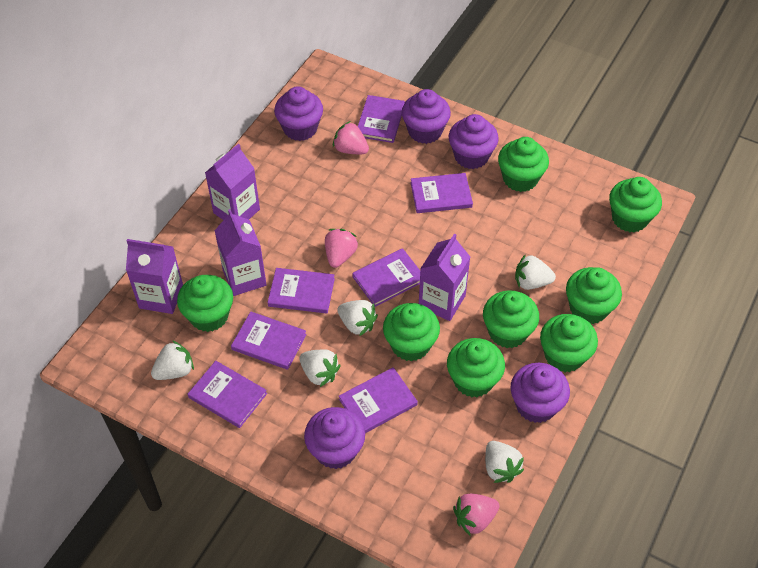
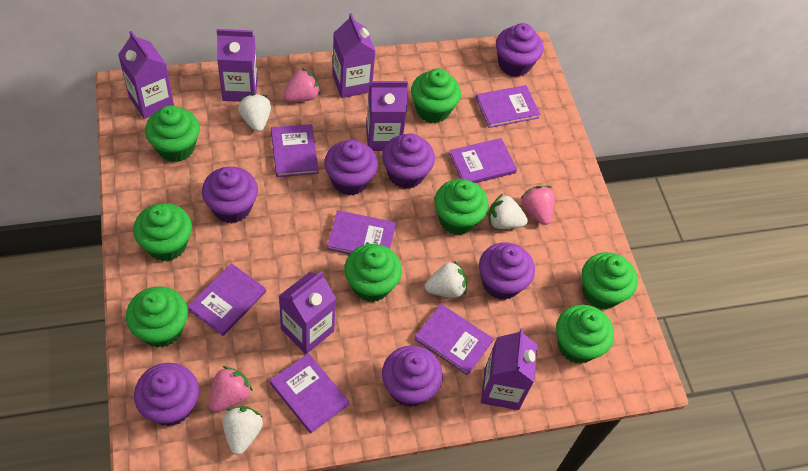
purple carton: 4 -> 6
purple cupcake: 5 -> 7
white strawberry: 5 -> 4

